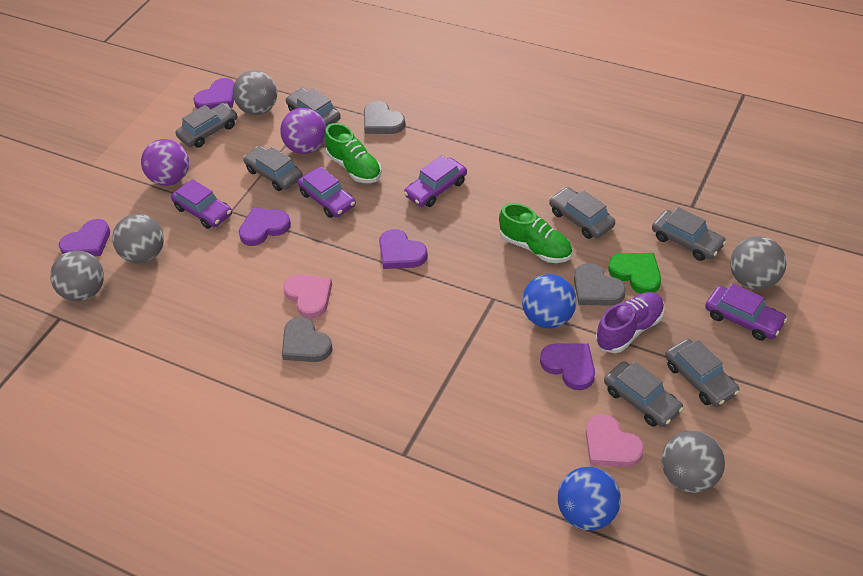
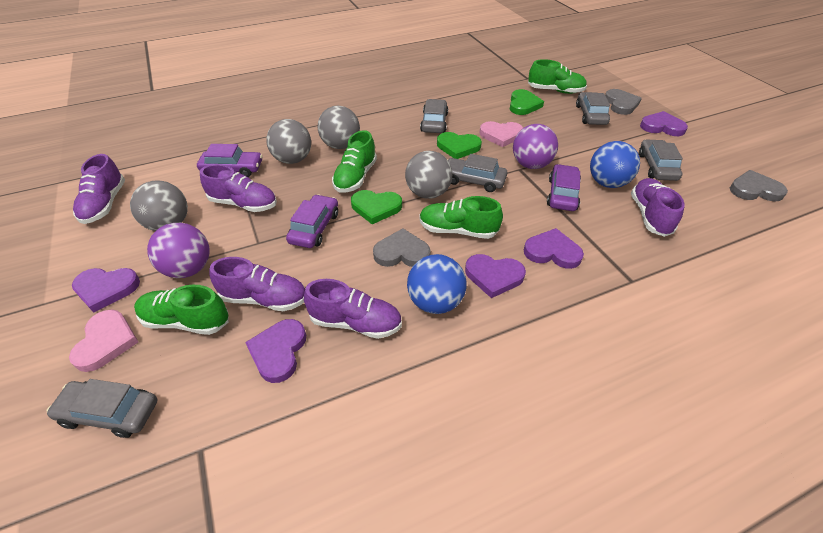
green heart: 1 -> 3
green shoe: 2 -> 4
grey ball: 5 -> 4
grey car: 7 -> 5
purple car: 4 -> 3
purple shoe: 1 -> 5

